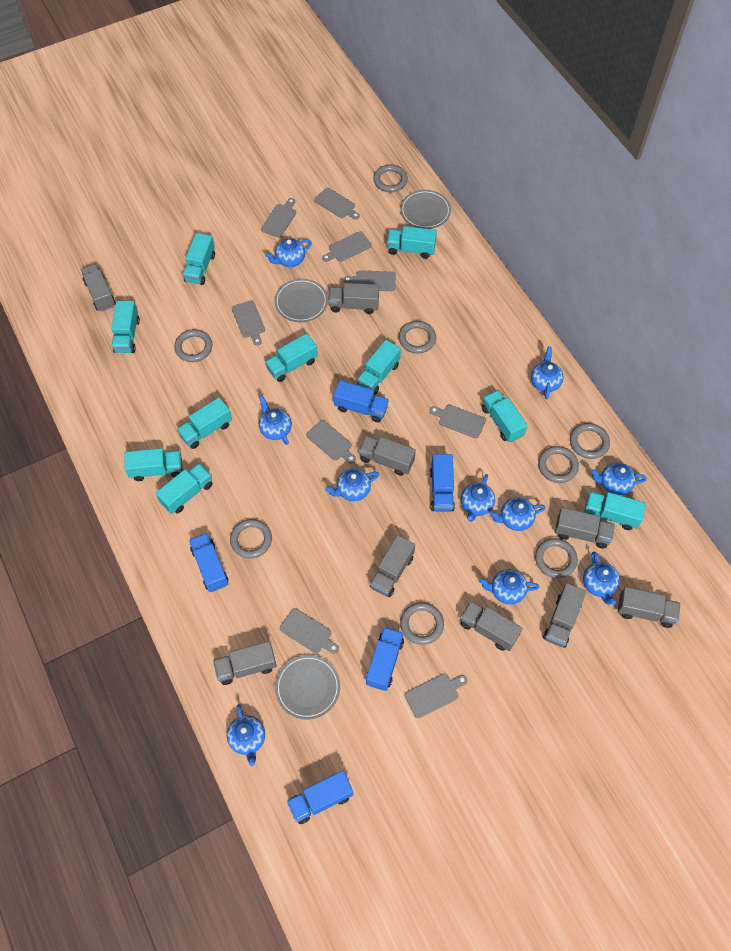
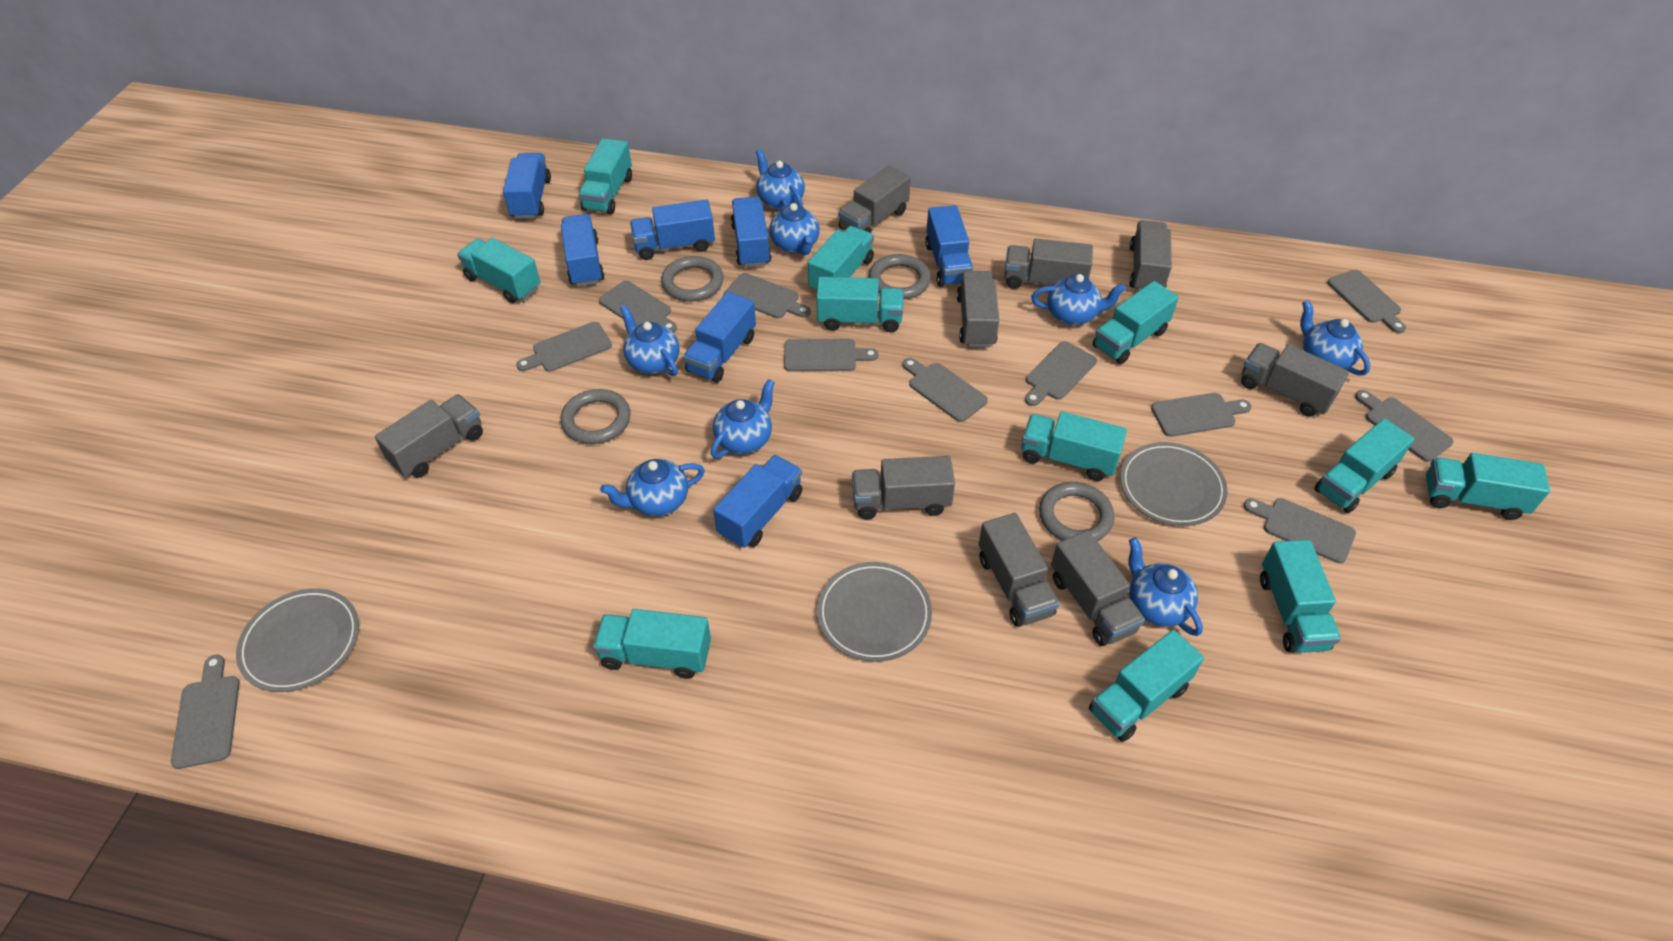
blue teapot: 10 -> 8
blue truck: 5 -> 7
grey cutting board: 9 -> 11
grey ring: 8 -> 4
turquoise truck: 10 -> 11

